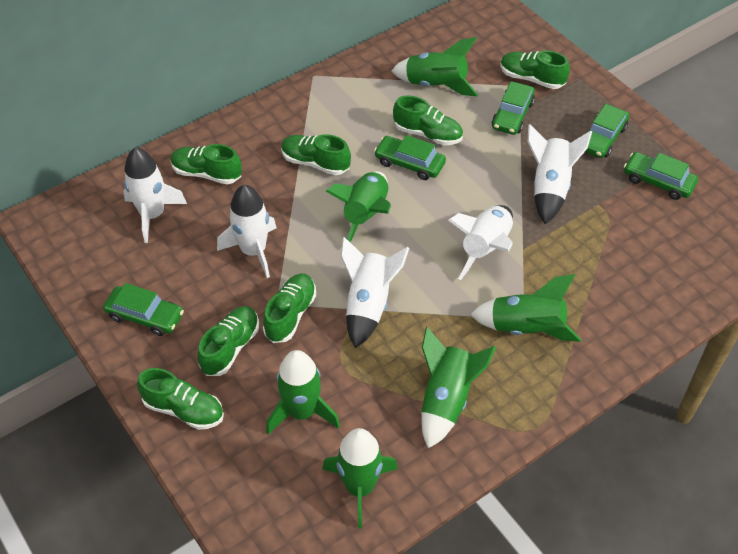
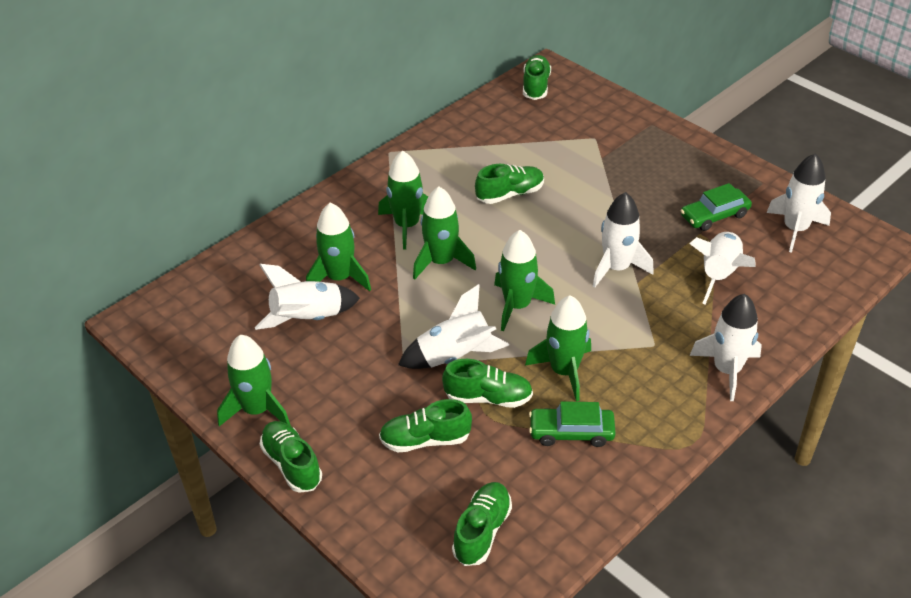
green car: 5 -> 2
green shoe: 7 -> 6
white rocket: 5 -> 6

